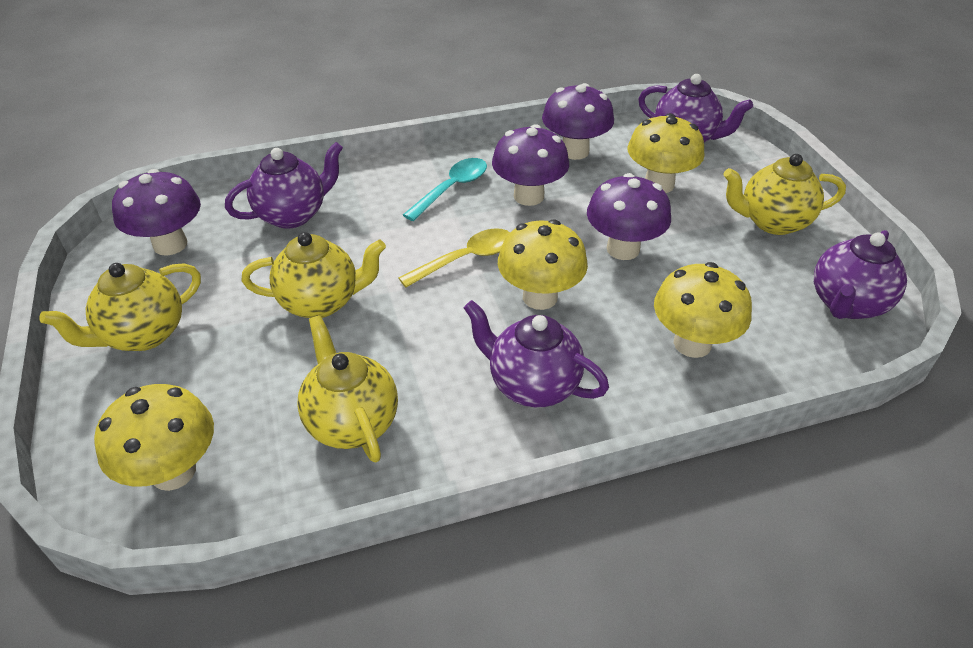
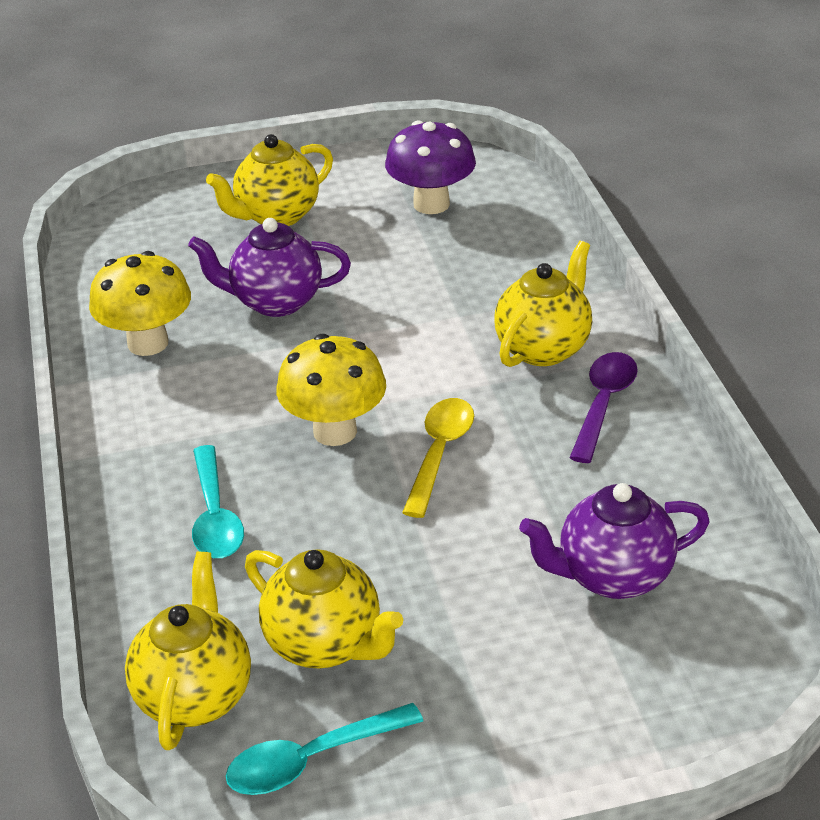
purple mushroom: 4 -> 1
purple spoon: 0 -> 1
purple teapot: 4 -> 2
turquoise spoon: 1 -> 2
yellow mushroom: 4 -> 2

